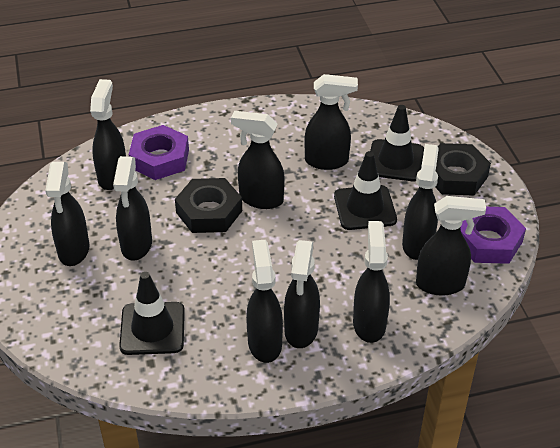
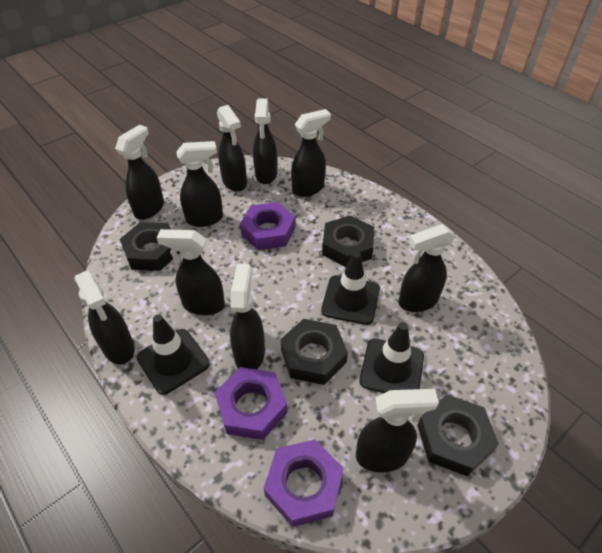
black nut: 2 -> 4
purple nut: 2 -> 3

